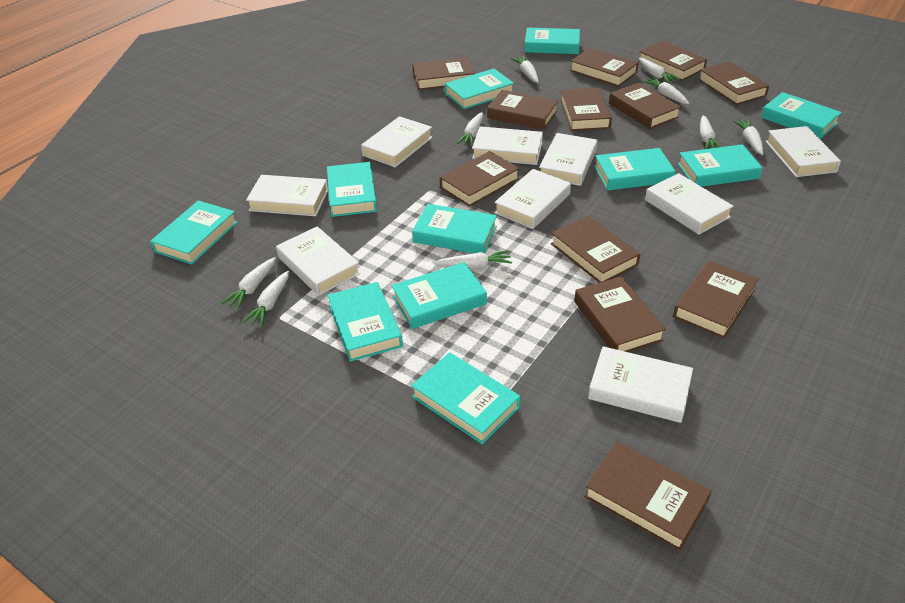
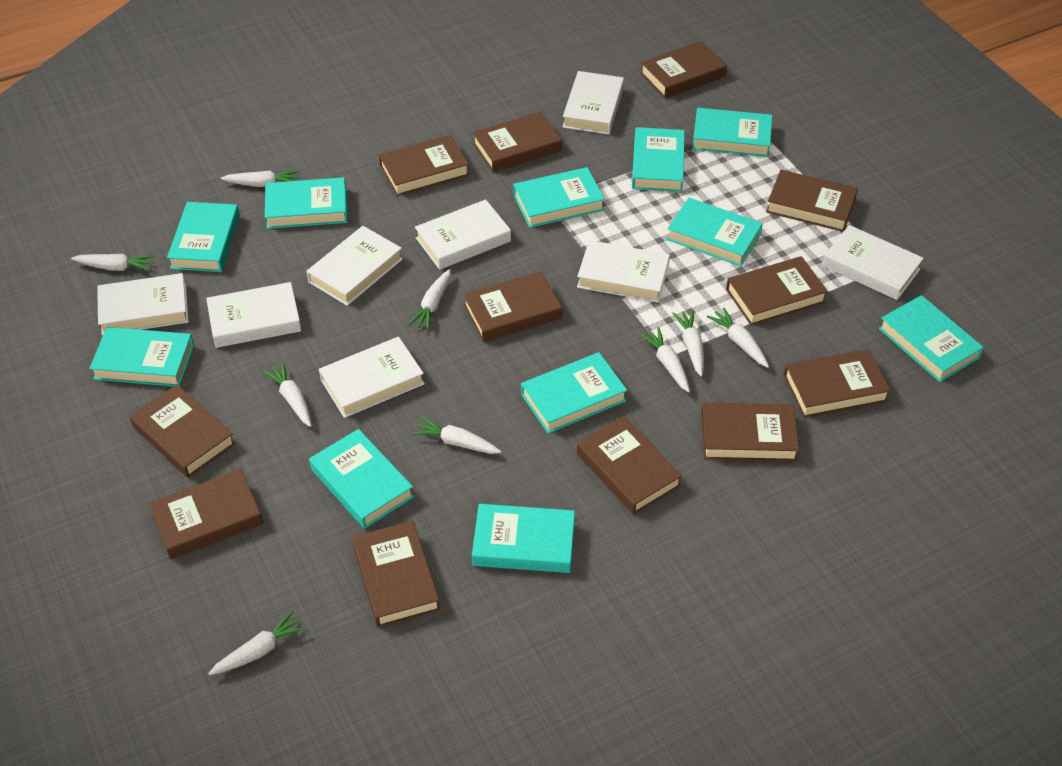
white book: 9 -> 8

